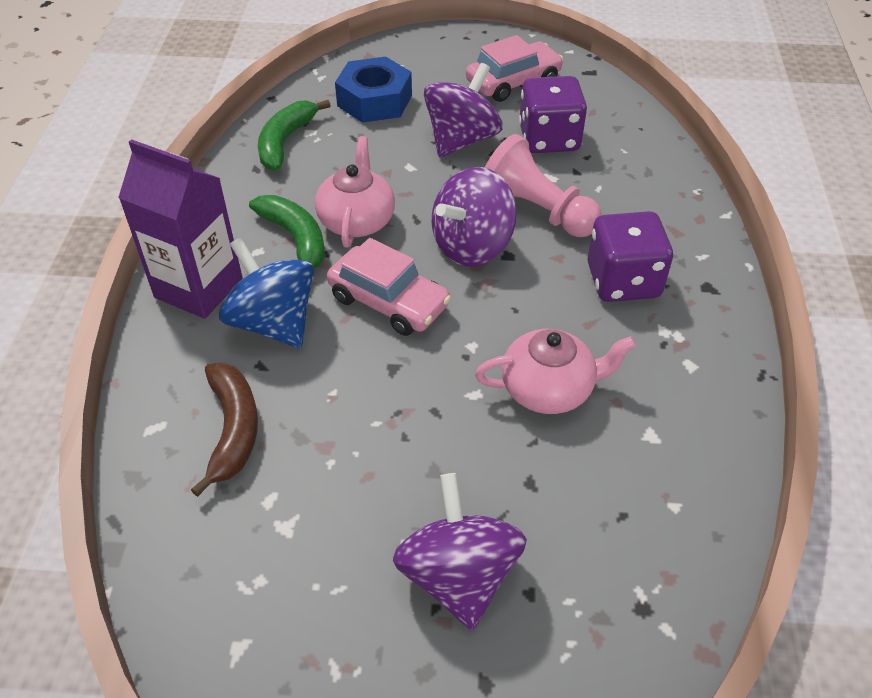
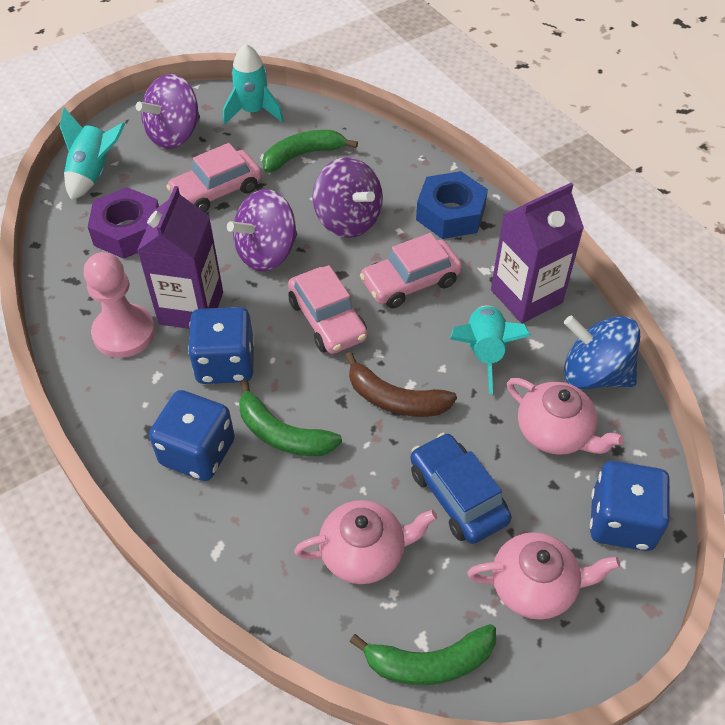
blue car: 0 -> 1
blue dice: 0 -> 3
green banana: 2 -> 3
pink car: 2 -> 3
pink teapot: 2 -> 3
purple carton: 1 -> 2
purple dice: 2 -> 0
purple nut: 0 -> 1
turquoise rocket: 0 -> 3

